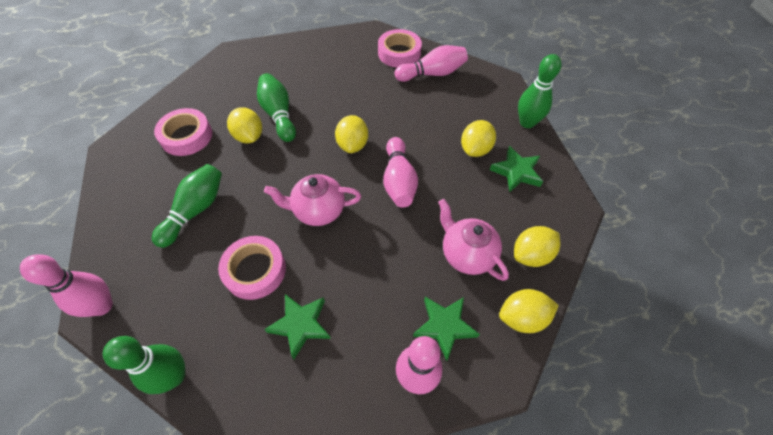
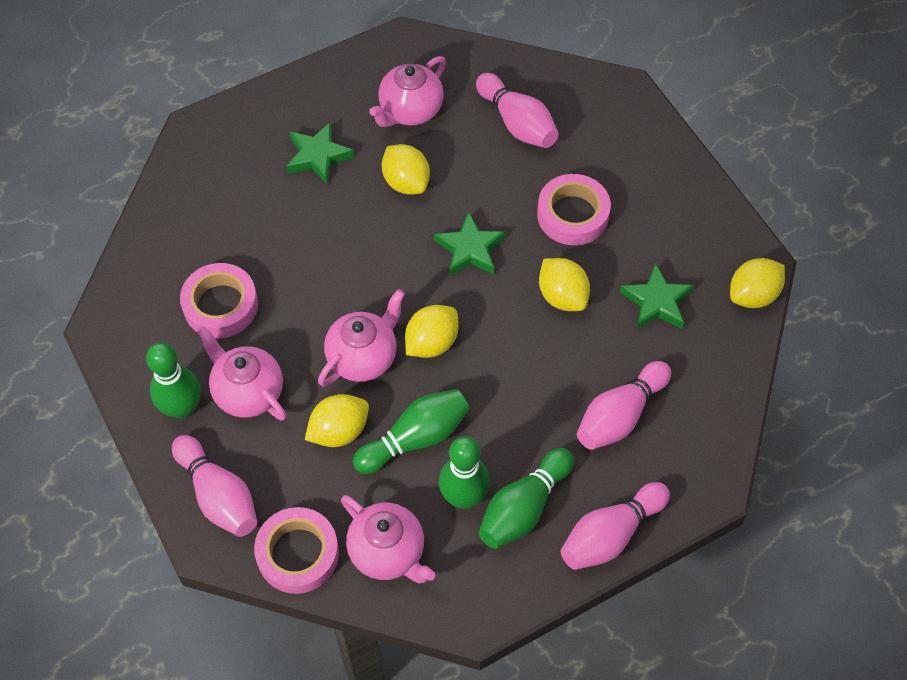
pink teapot: 2 -> 4

